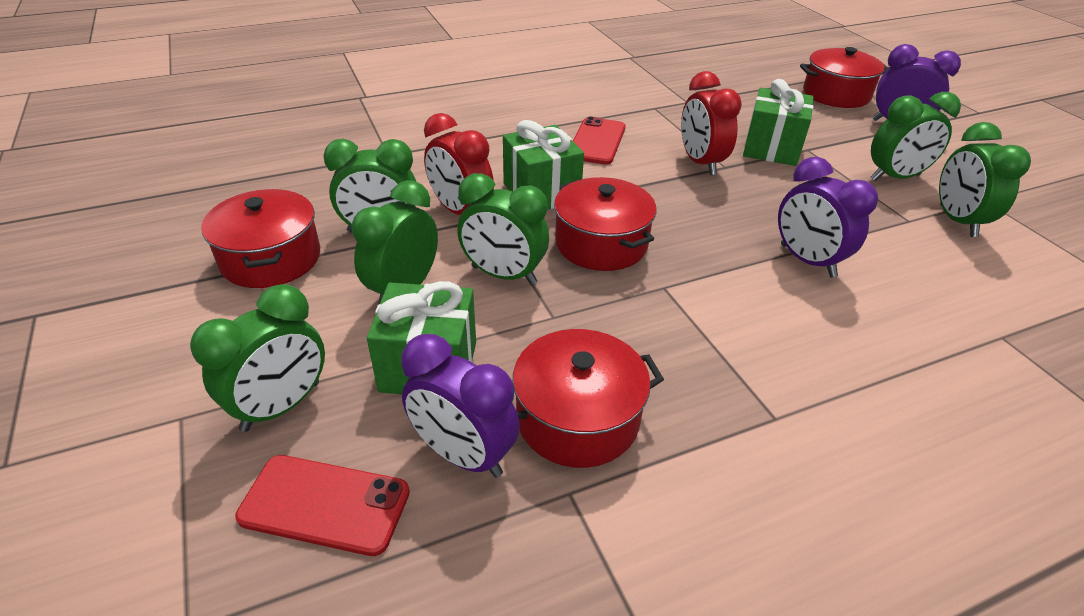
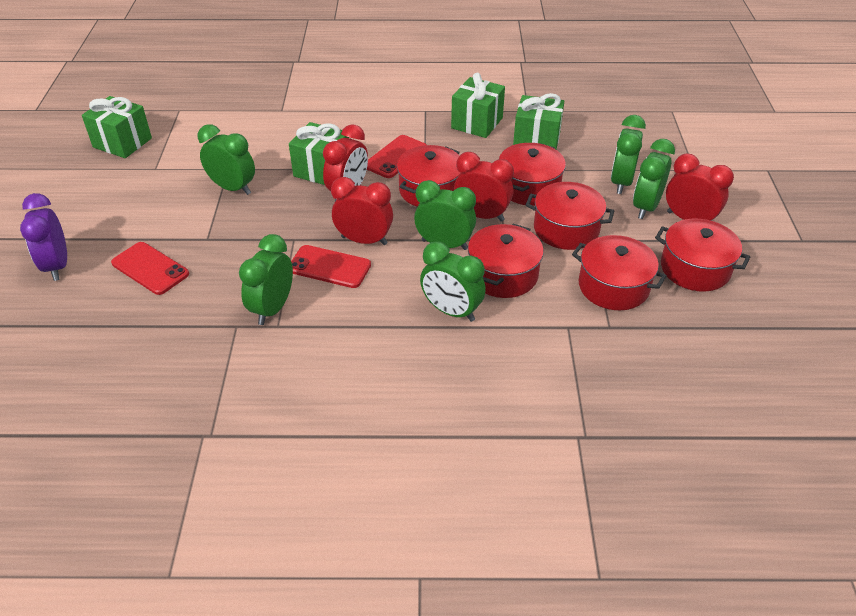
green gift: 3 -> 4
purple clock: 3 -> 1
red clock: 2 -> 4
red phone: 2 -> 3
red pot: 4 -> 6

